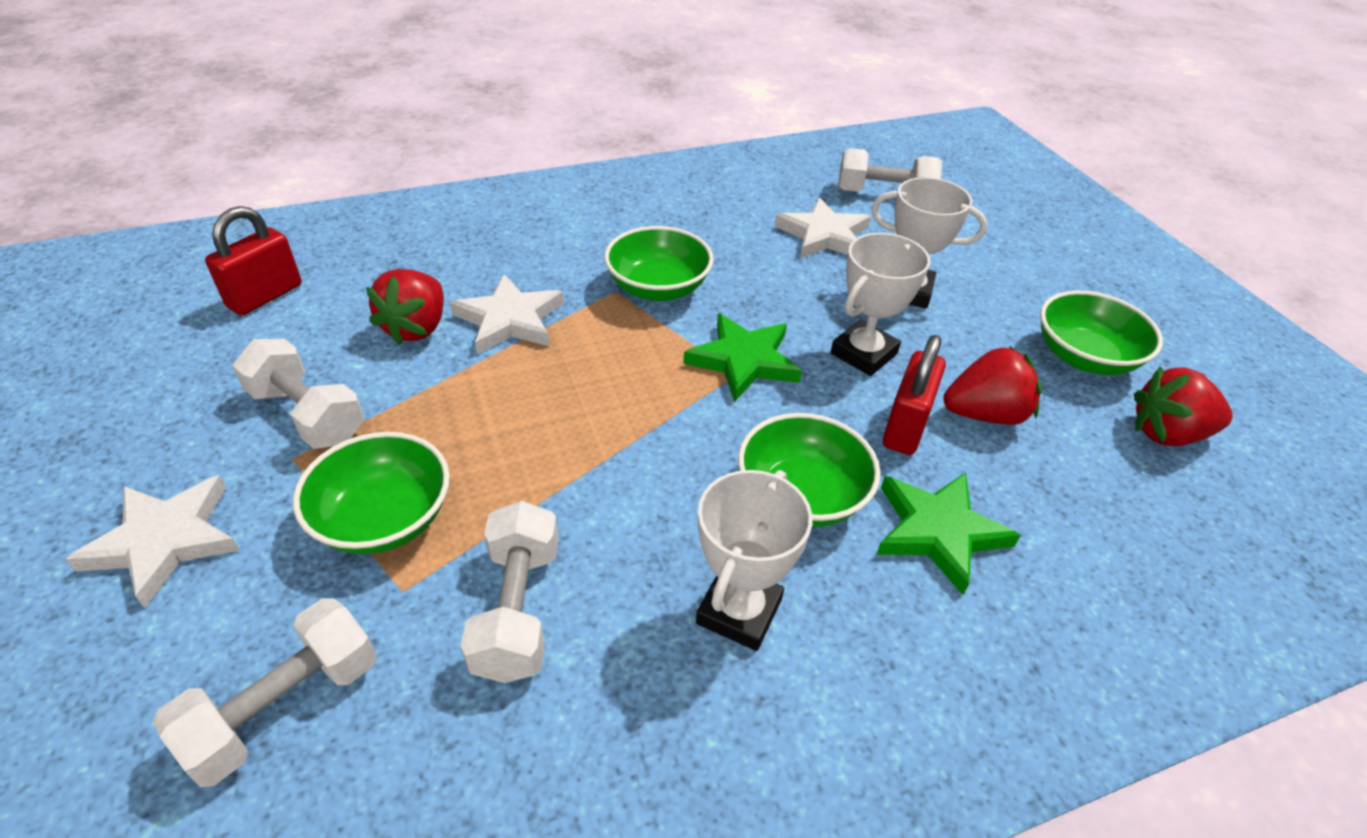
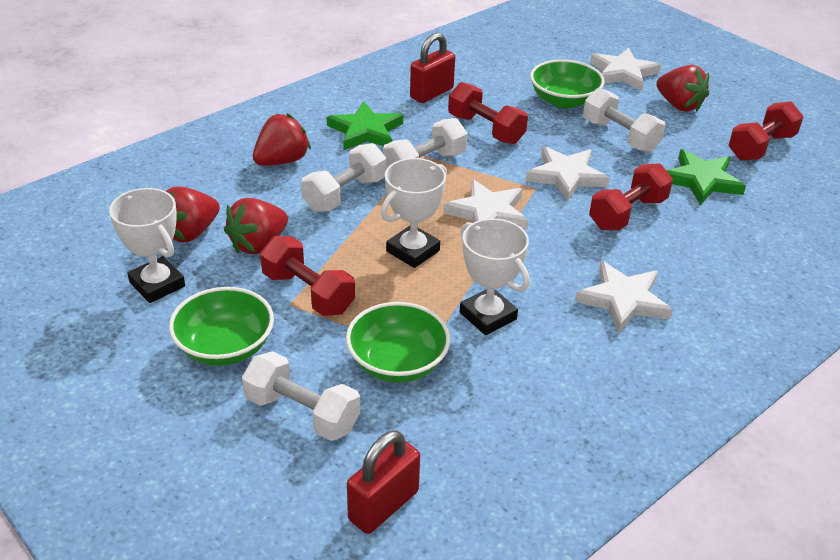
green bowl: 4 -> 3
red dumbbell: 0 -> 4
red strawberry: 3 -> 4
white star: 3 -> 4

